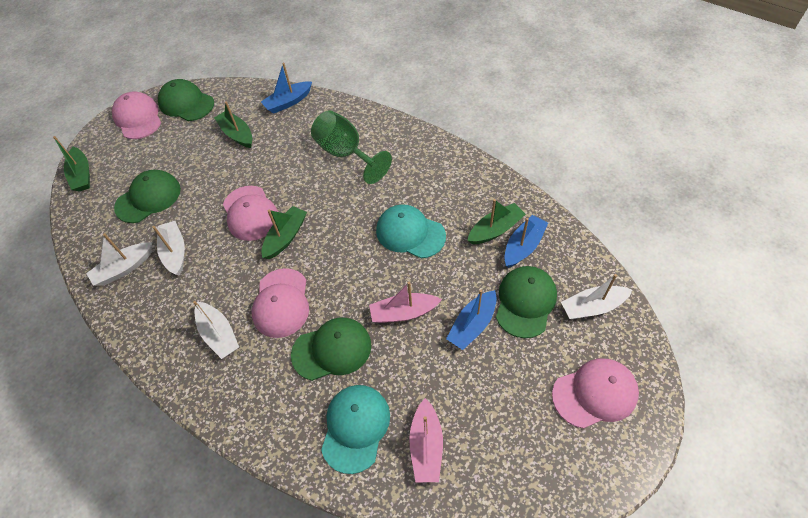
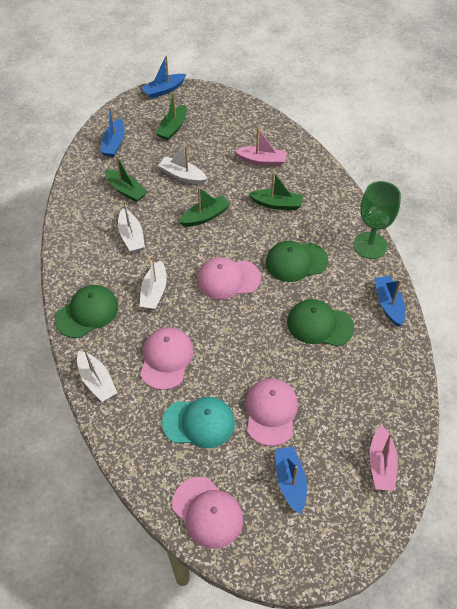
blue boat: 3 -> 4
green cap: 4 -> 3
turquoise cap: 2 -> 1

